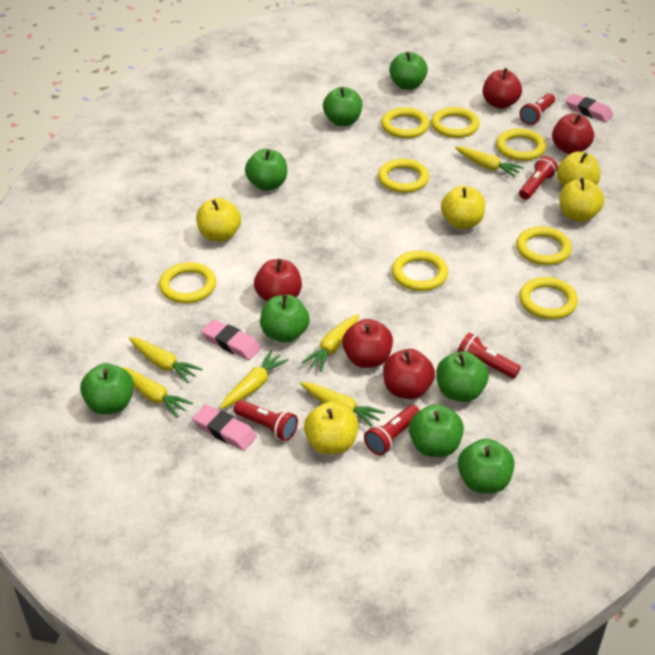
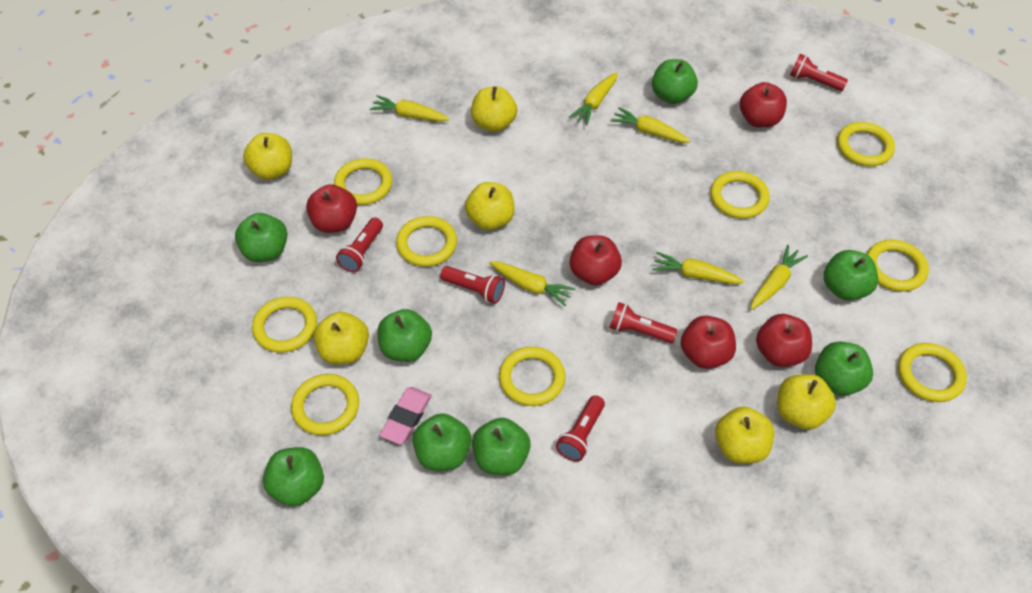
pink eraser: 3 -> 1
yellow apple: 5 -> 6
yellow ring: 8 -> 9

